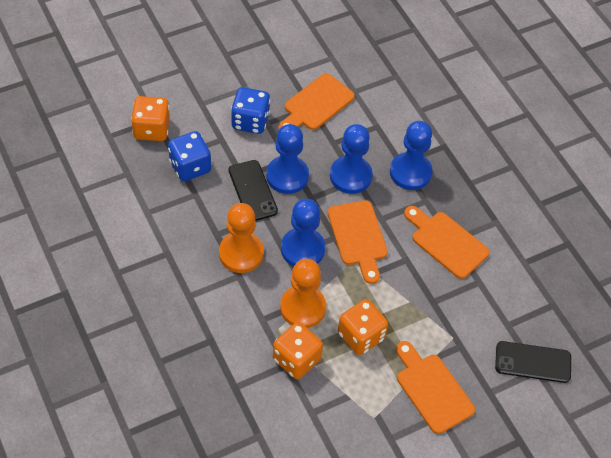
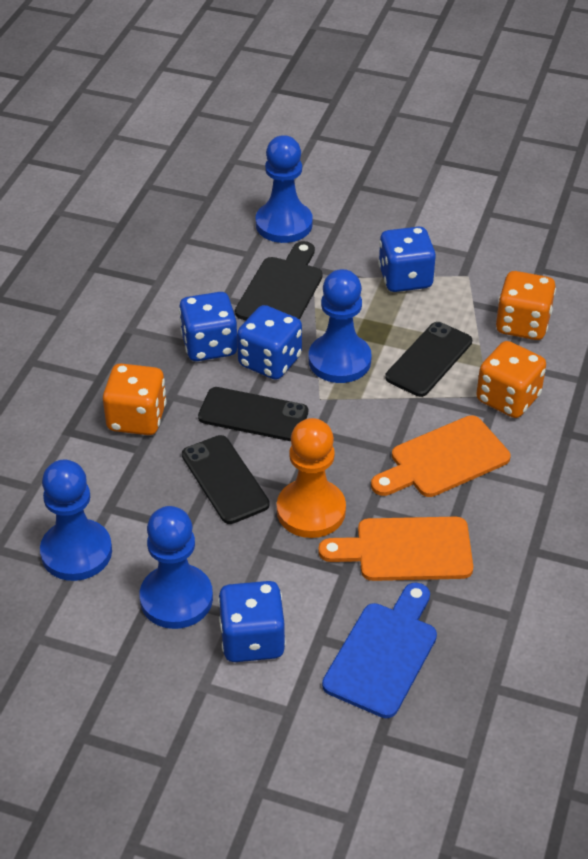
black cutting board: 0 -> 1
black phone: 2 -> 3
blue cutting board: 0 -> 1
blue dice: 2 -> 4
orange cutting board: 4 -> 2
orange pawn: 2 -> 1

